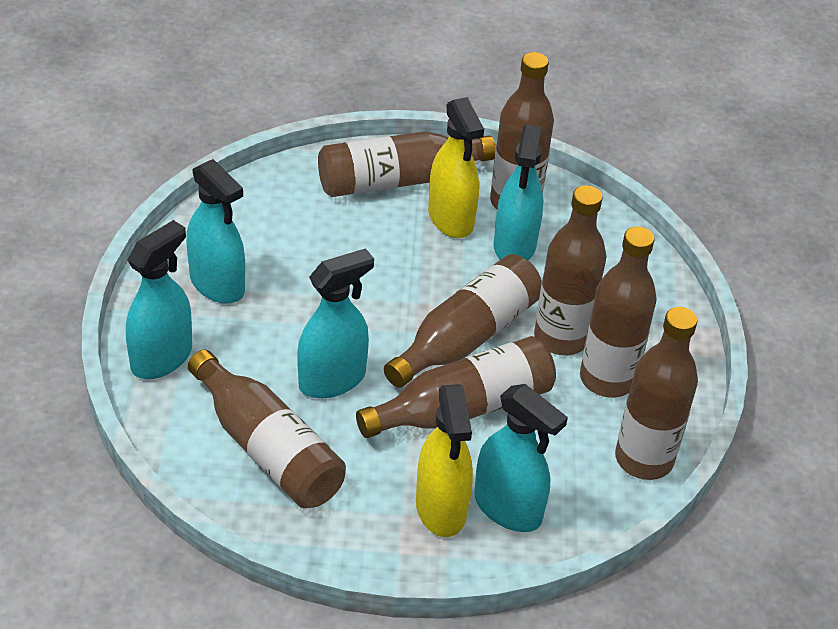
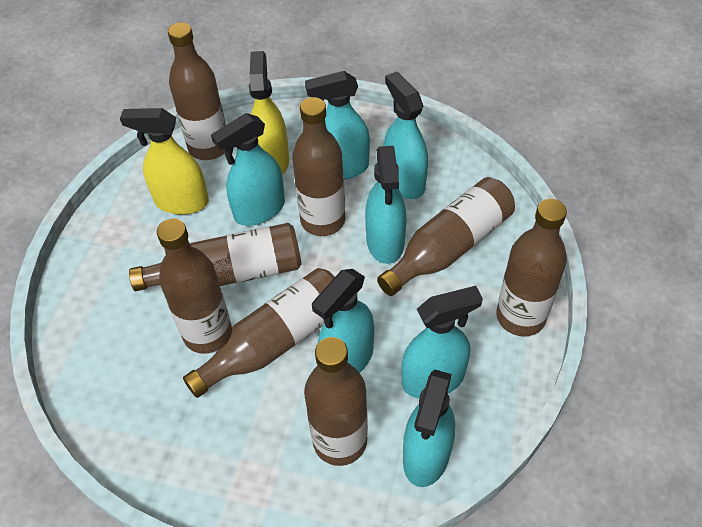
turquoise spray bottle: 5 -> 7

